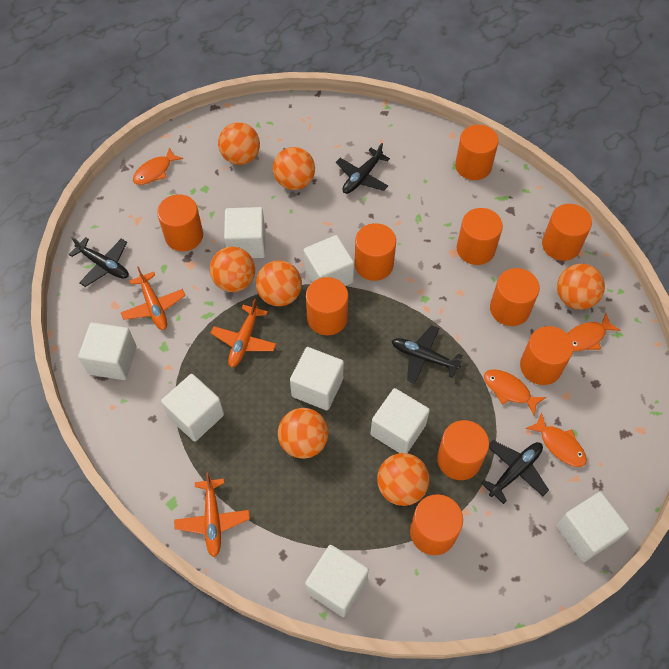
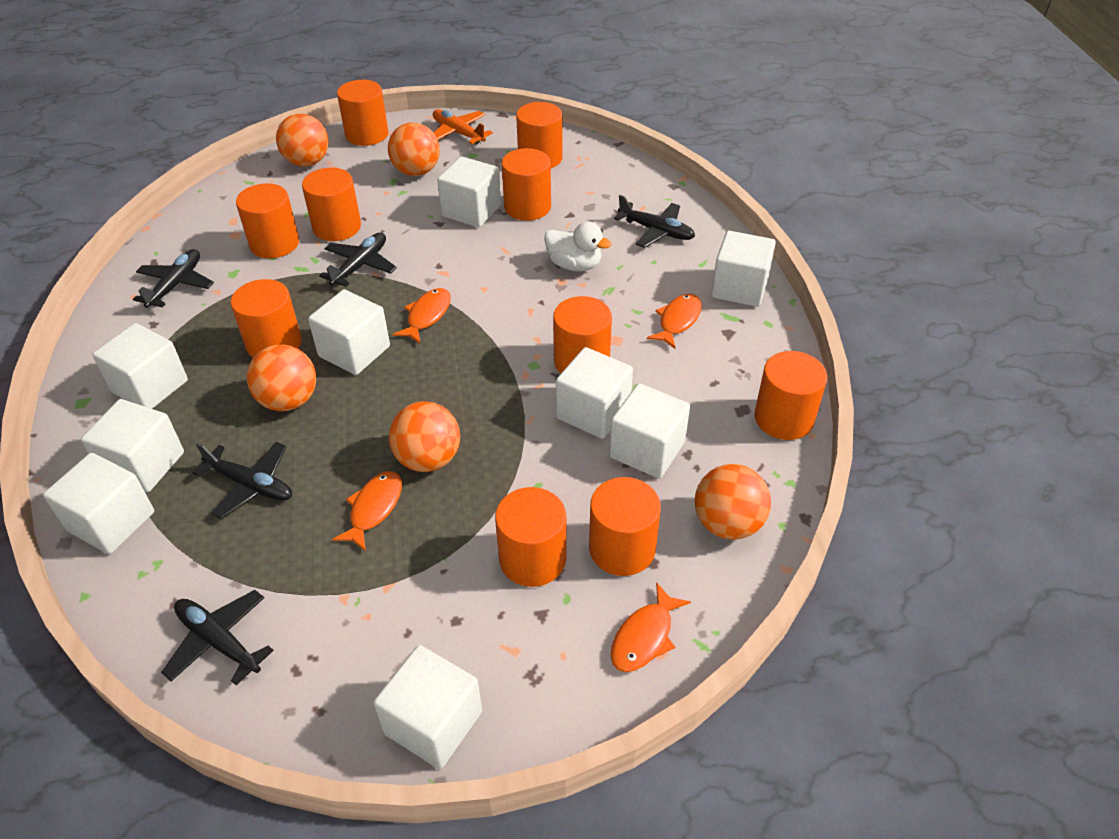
black plane: 4 -> 5
orange ball: 7 -> 5
orange plane: 3 -> 1
white cube: 8 -> 9
white duck: 0 -> 1

